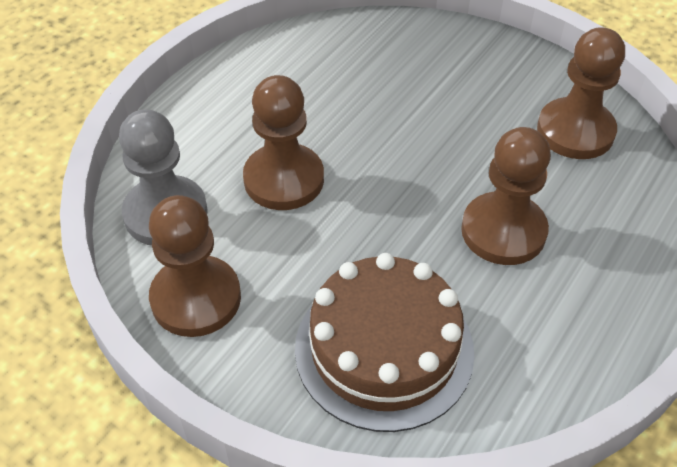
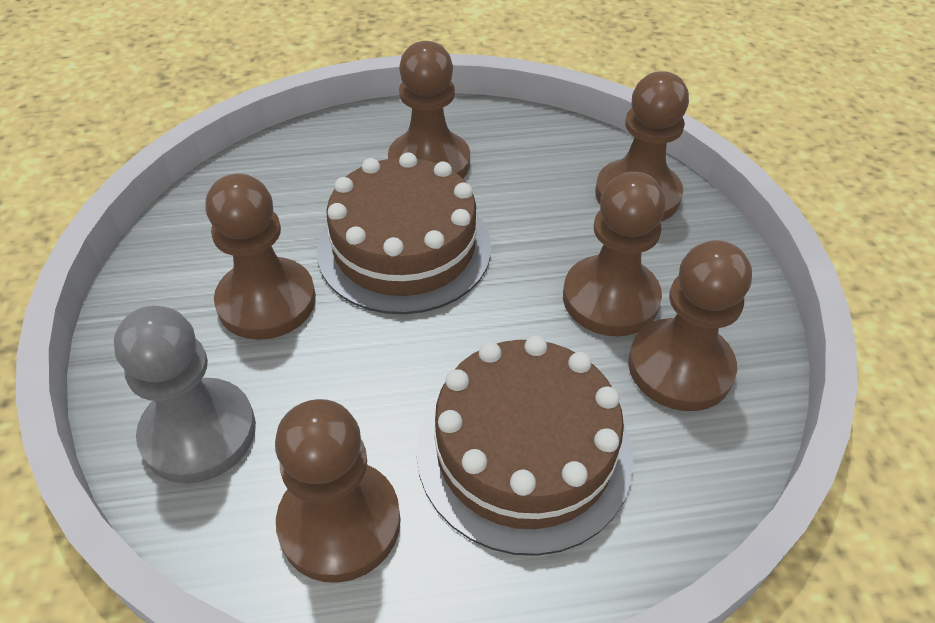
brown cake: 1 -> 2
brown pawn: 4 -> 6

